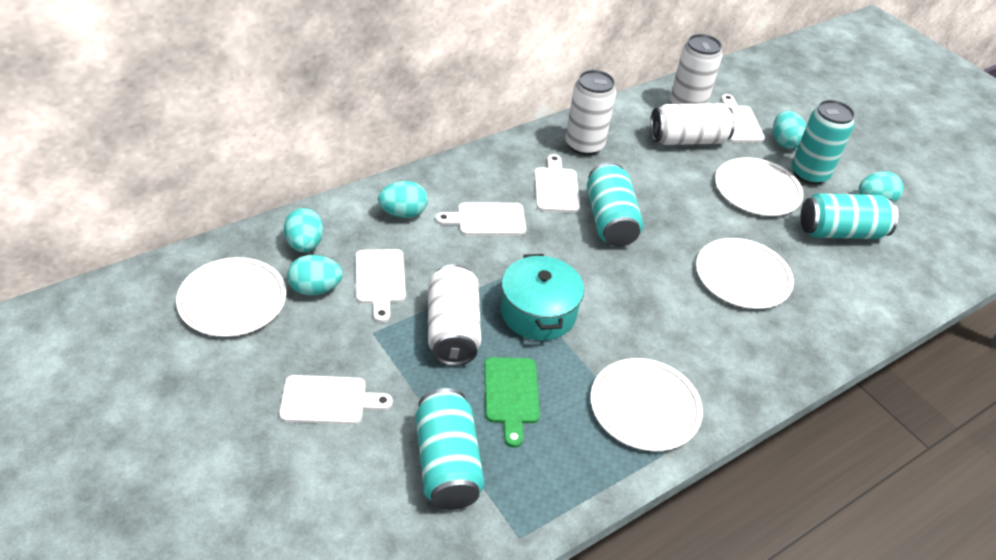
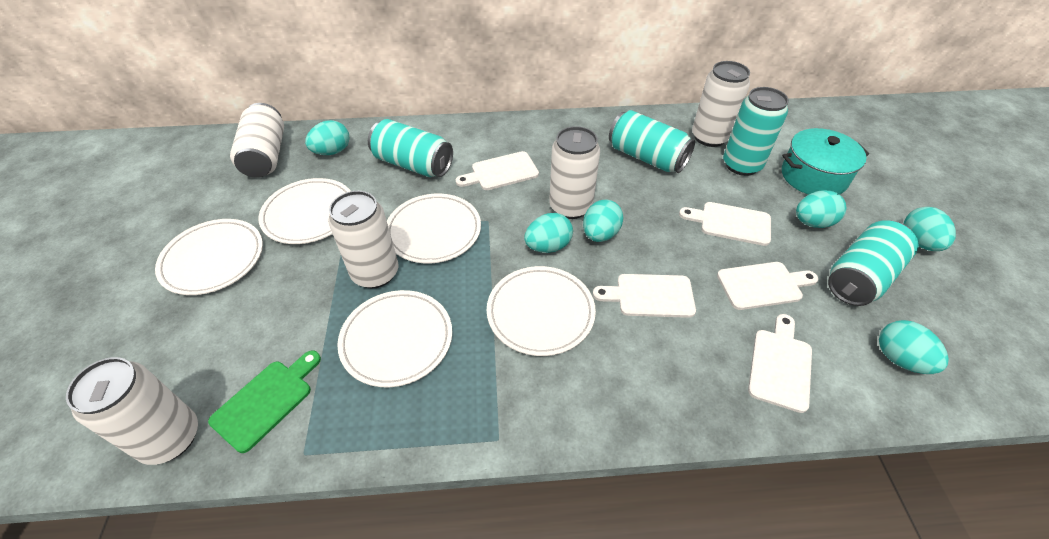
turquoise egg: 5 -> 6
white can: 4 -> 5
white plate: 4 -> 5

